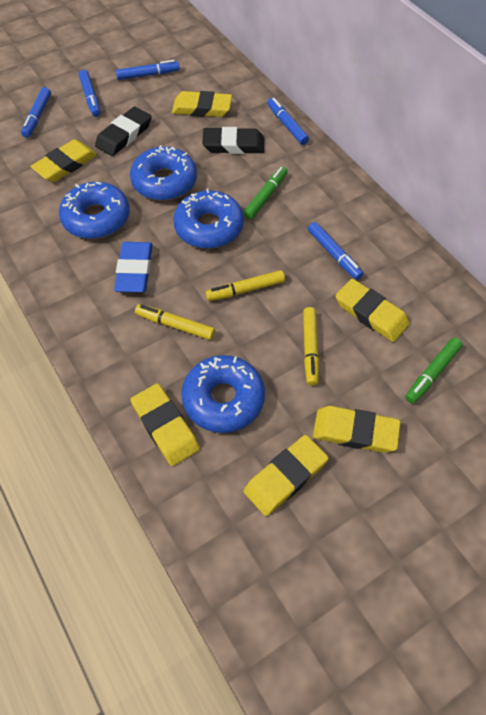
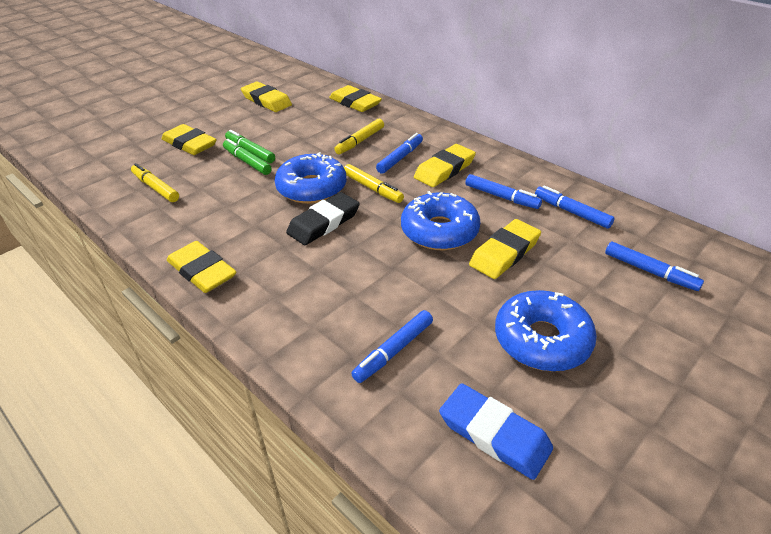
black eraser: 2 -> 1
blue donut: 4 -> 3

